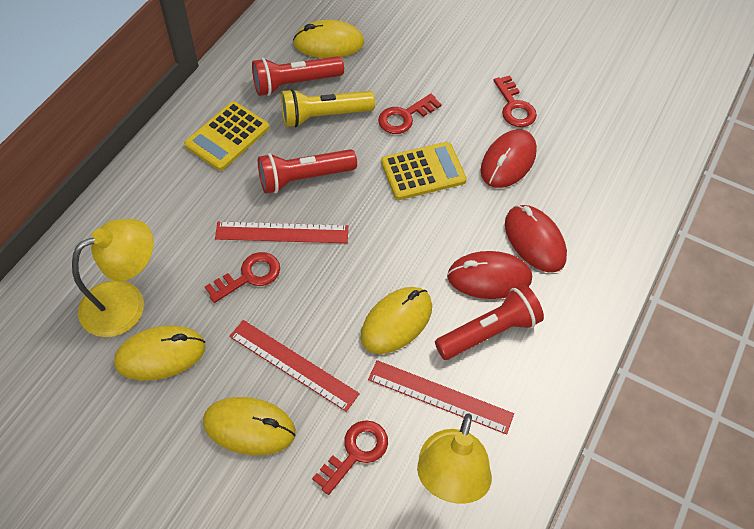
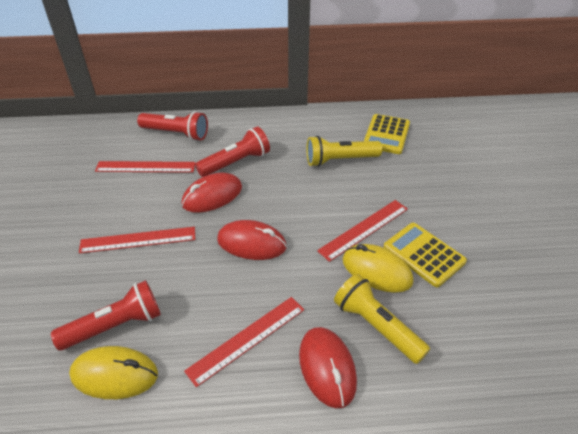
red key: 4 -> 0
red ruler: 3 -> 4
yellow flashlight: 1 -> 2
yellow lamp: 2 -> 0
yellow mouse: 4 -> 2

